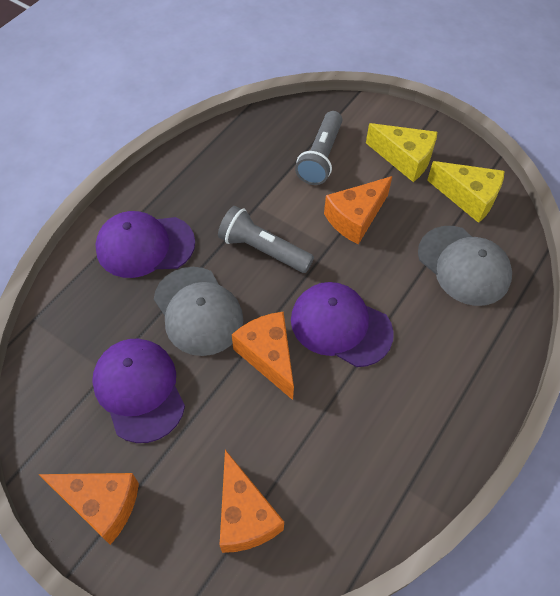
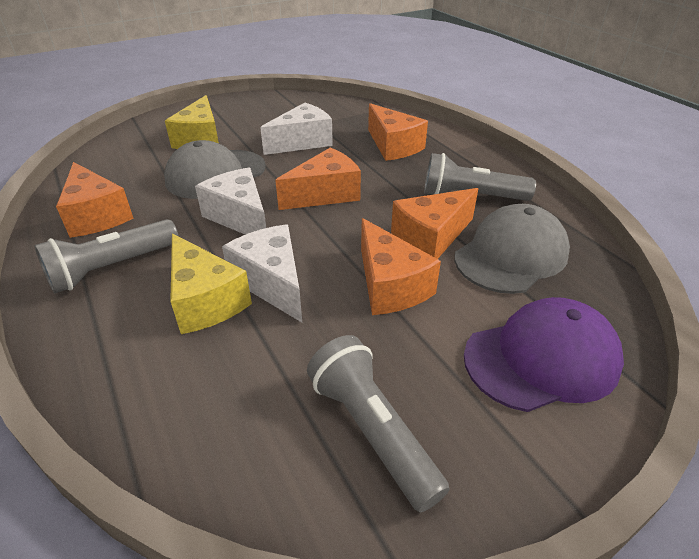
grey flashlight: 2 -> 3
orange cheese: 4 -> 5
purple cap: 3 -> 1
white cheese: 0 -> 3

